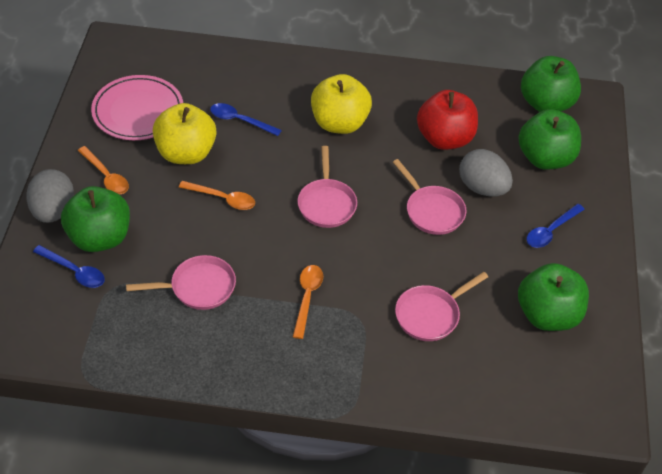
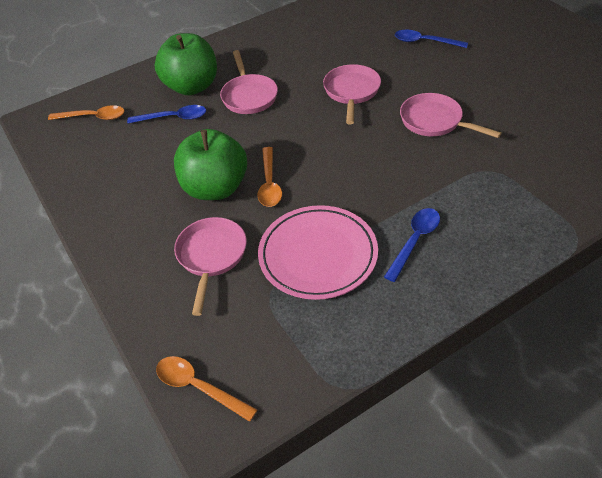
green apple: 4 -> 2
grey egg: 2 -> 0
red apple: 1 -> 0
yellow apple: 2 -> 0

